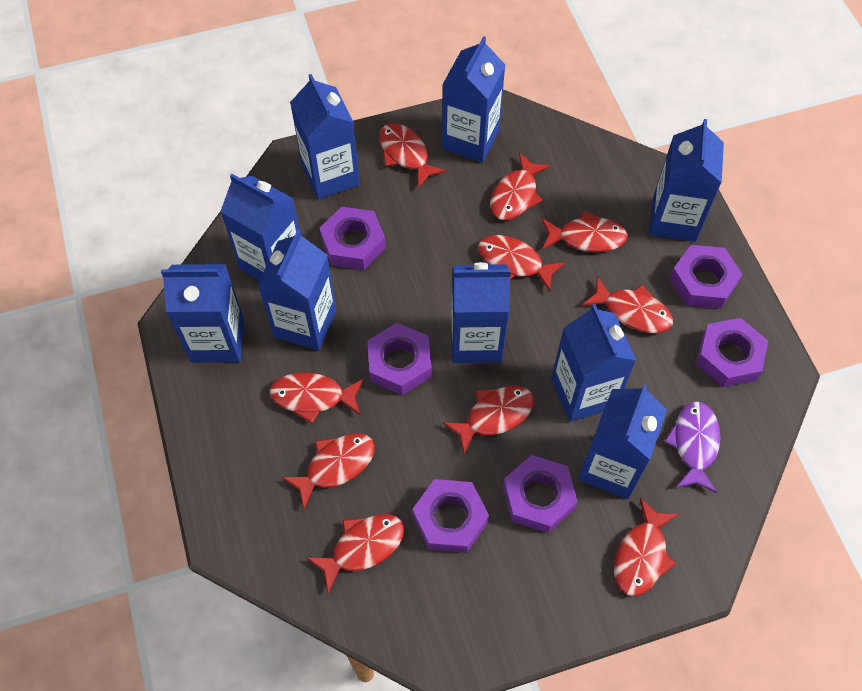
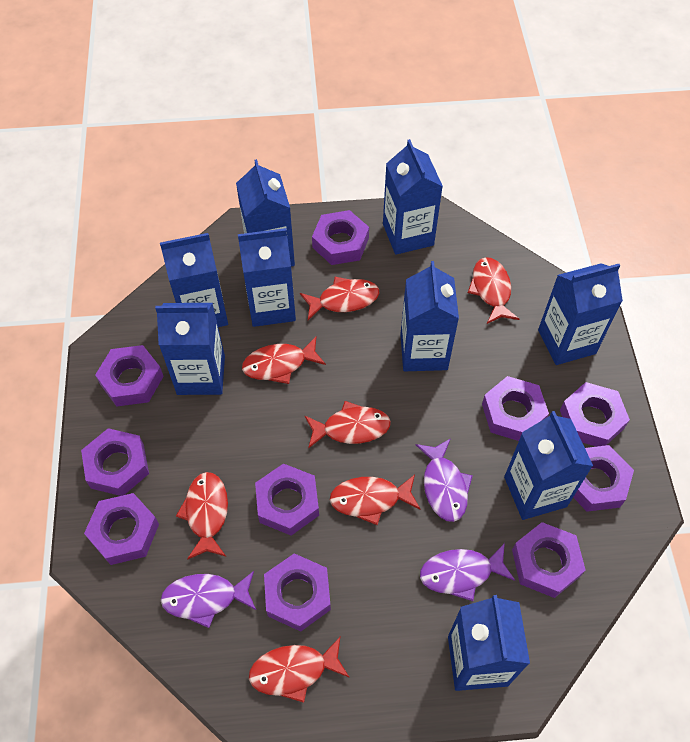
purple fish: 1 -> 3
purple nut: 6 -> 10
red fish: 10 -> 7

